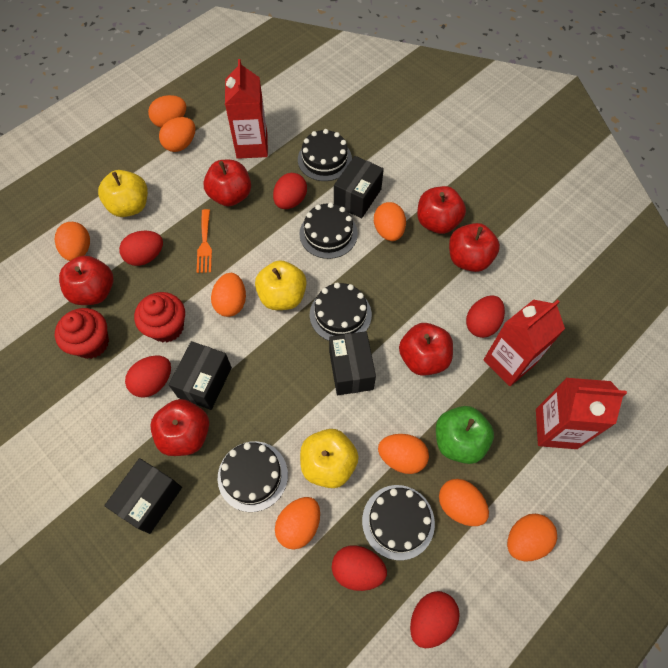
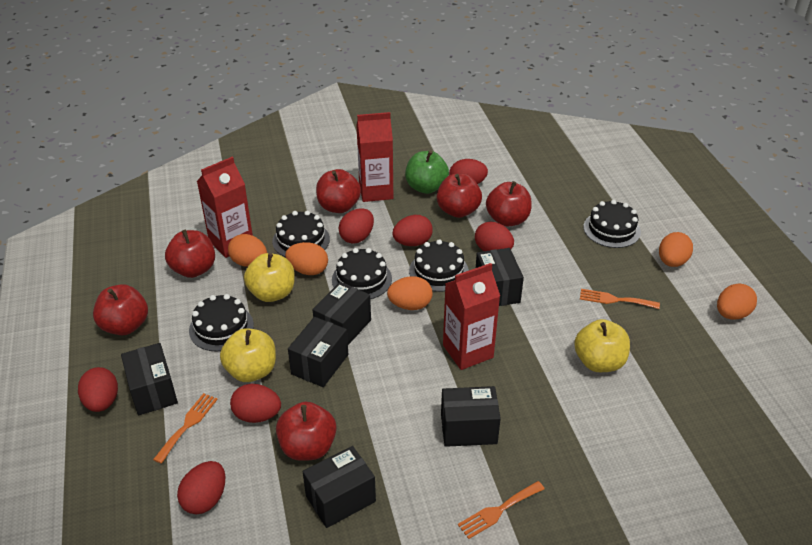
black box: 4 -> 6
orange egg: 9 -> 5
orange fork: 1 -> 3
red cupcake: 2 -> 0
red egg: 6 -> 7

